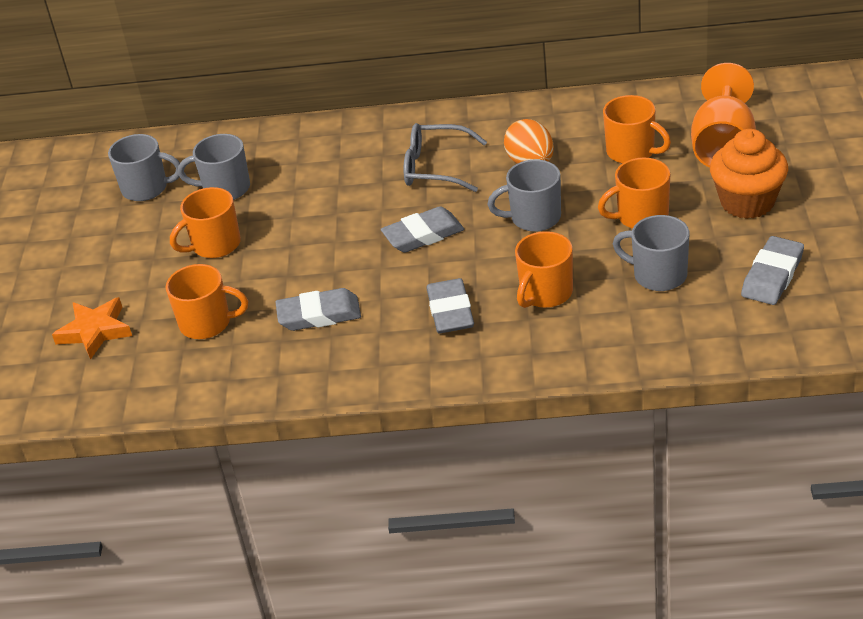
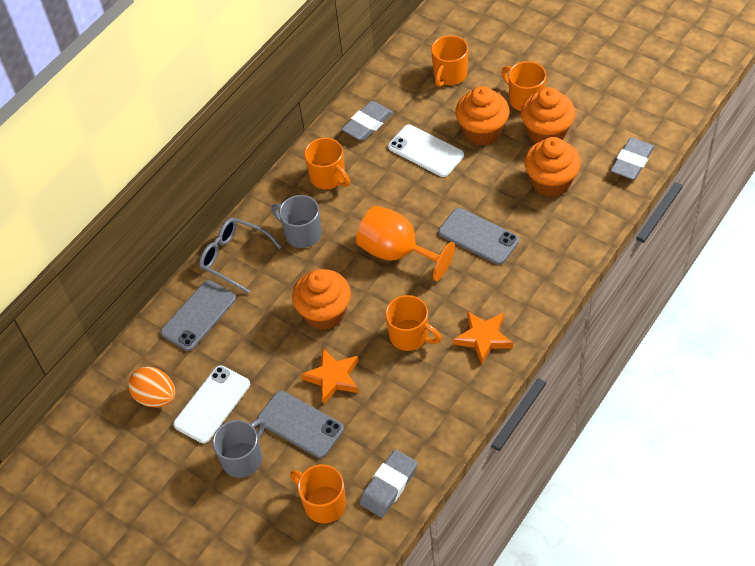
grey eraser: 4 -> 3
grey mug: 4 -> 2
grey phone: 0 -> 3
orange cupcake: 1 -> 4
orange star: 1 -> 2
white phone: 0 -> 2

